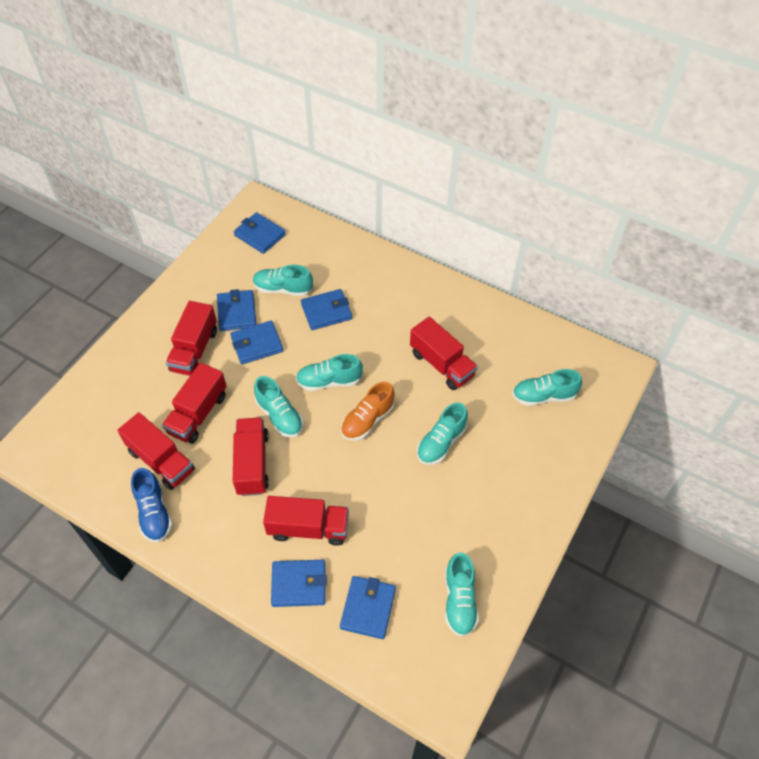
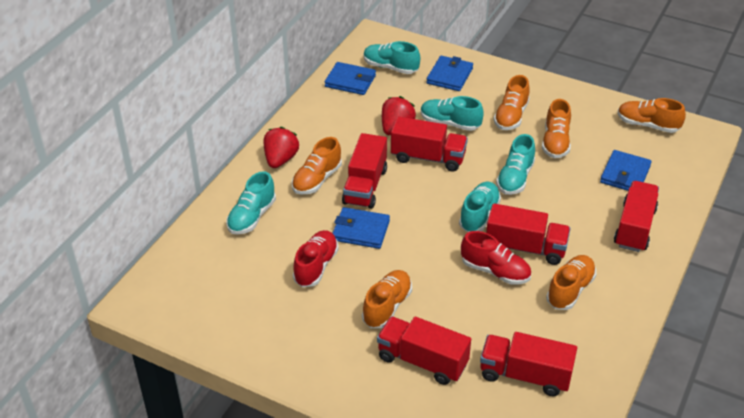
blue shoe: 1 -> 0
blue wallet: 6 -> 4
orange shoe: 1 -> 6
red shoe: 0 -> 2
red strawberry: 0 -> 2
turquoise shoe: 6 -> 5

